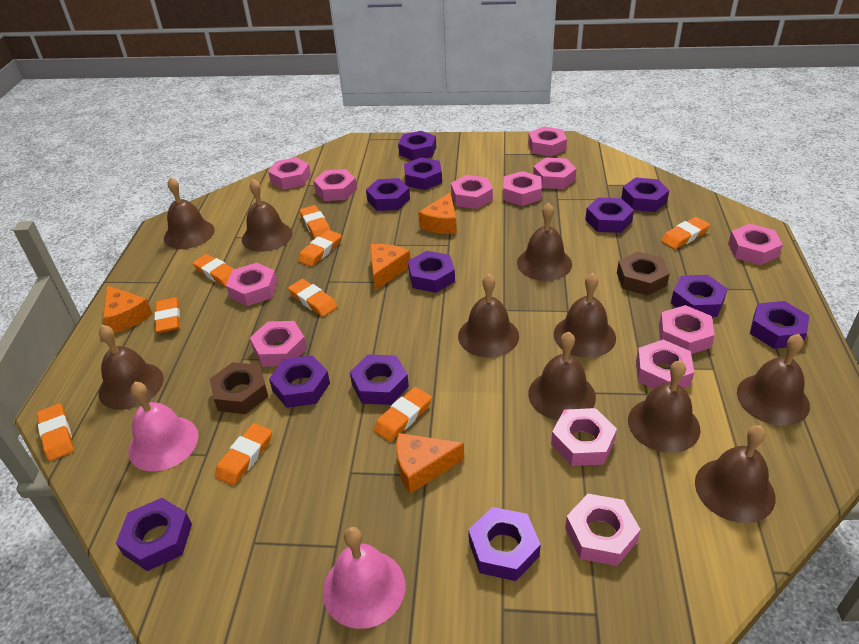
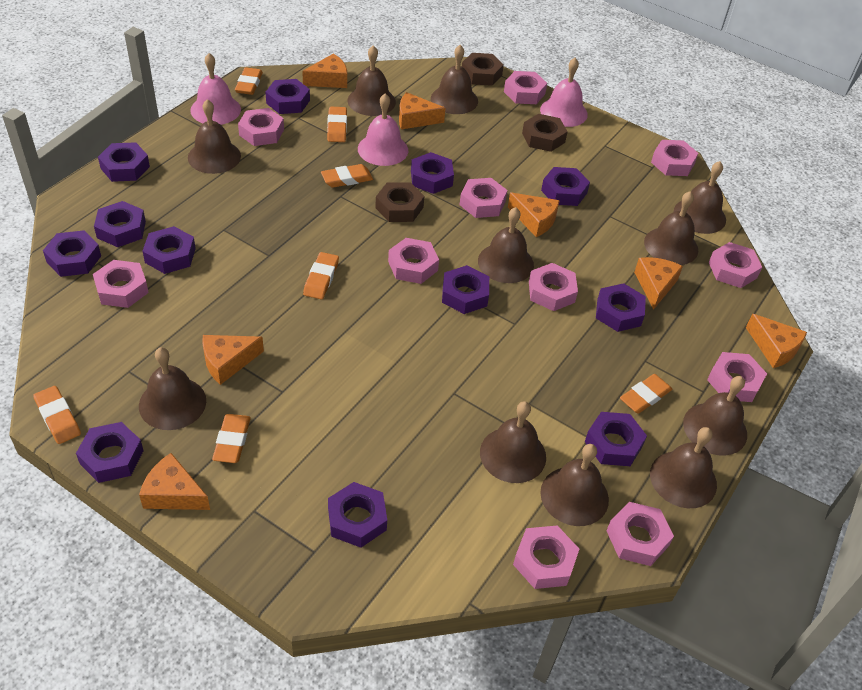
brown bell: 10 -> 11
brown nut: 2 -> 3
orange cheese: 4 -> 7
orange eraser: 9 -> 7
pink bell: 2 -> 3
pink nut: 13 -> 11

